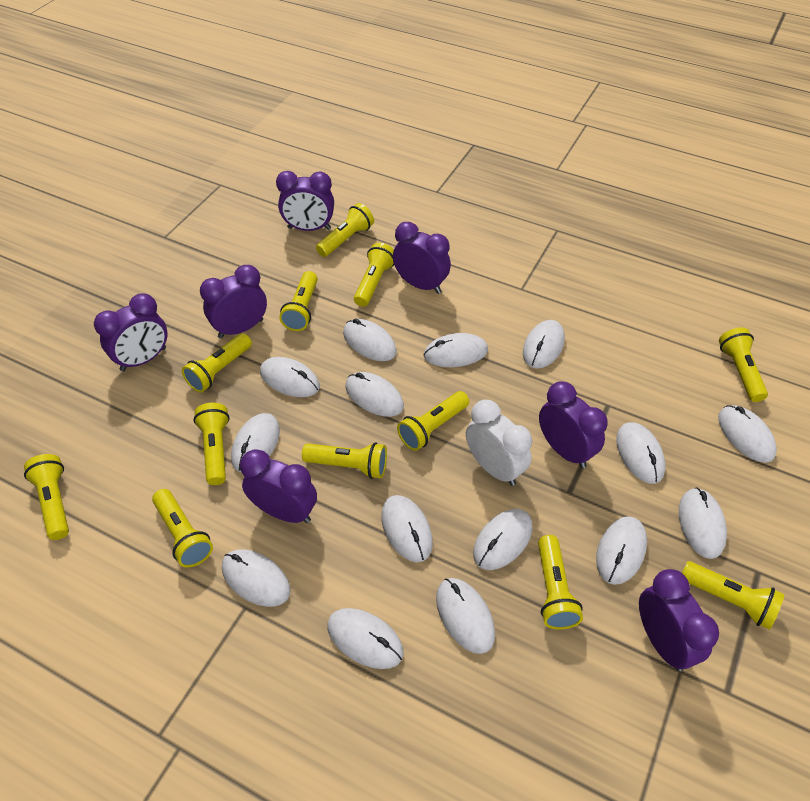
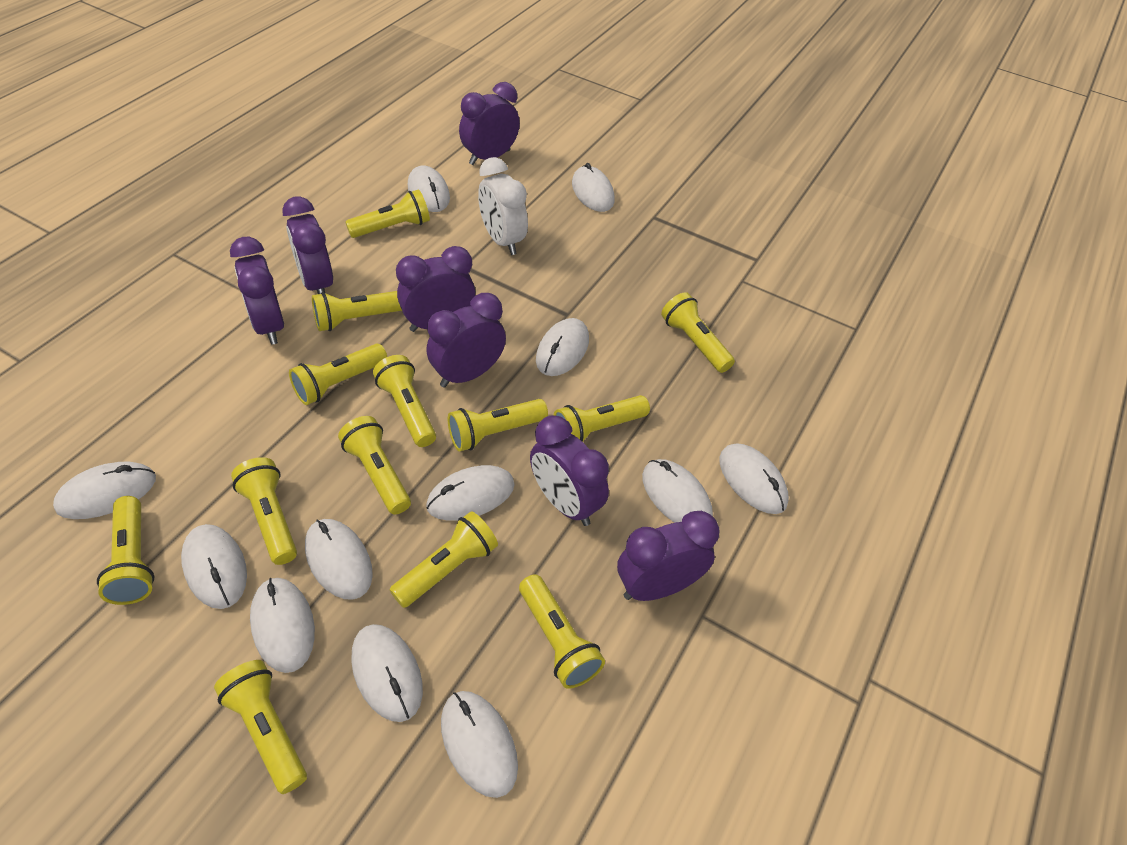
white mouse: 15 -> 12
yellow flashlight: 12 -> 13

